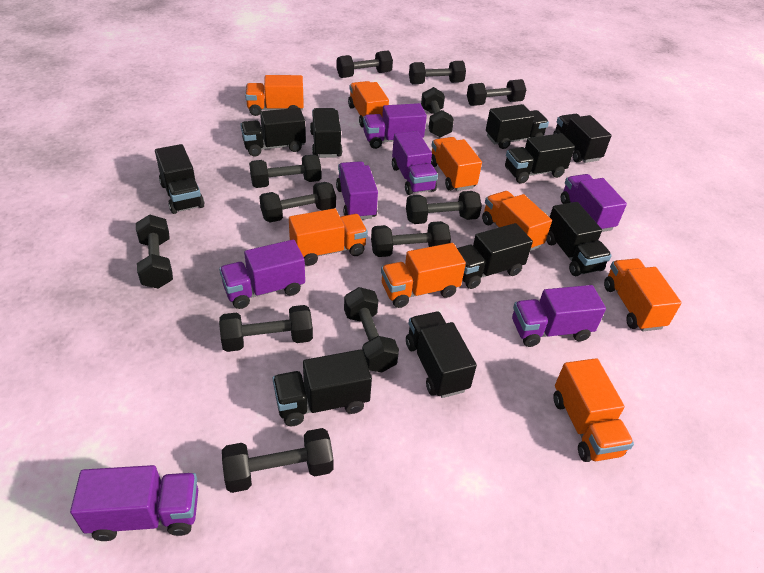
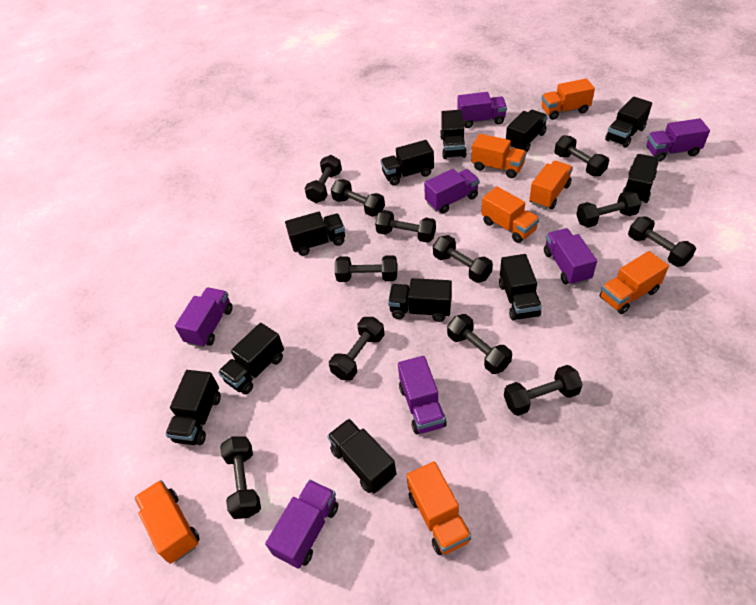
black truck: 10 -> 11
orange truck: 8 -> 7

